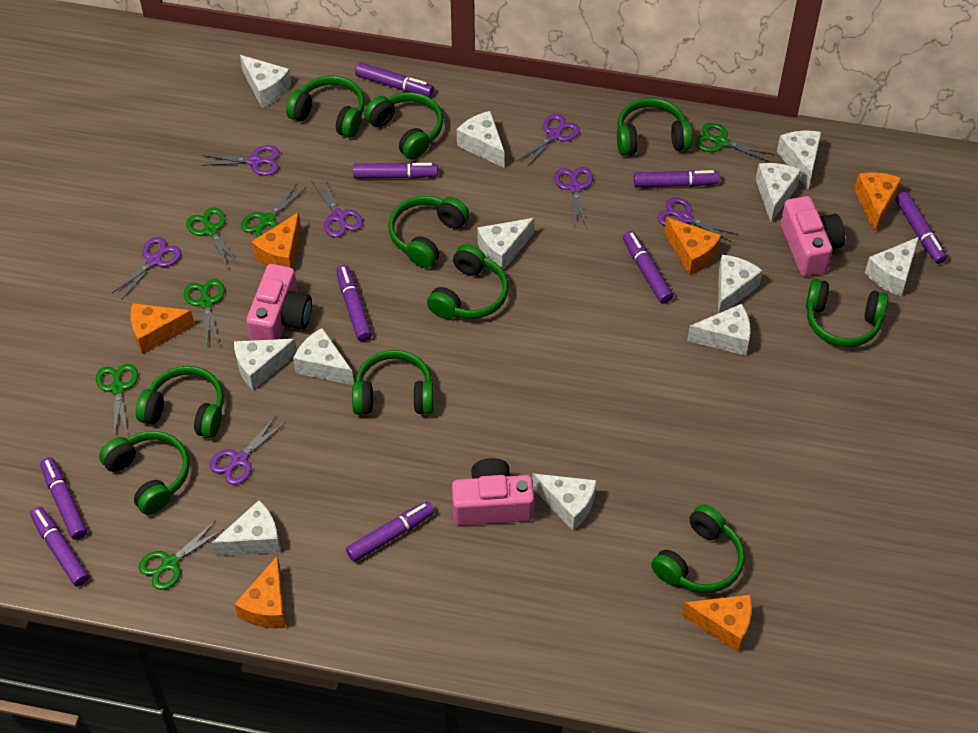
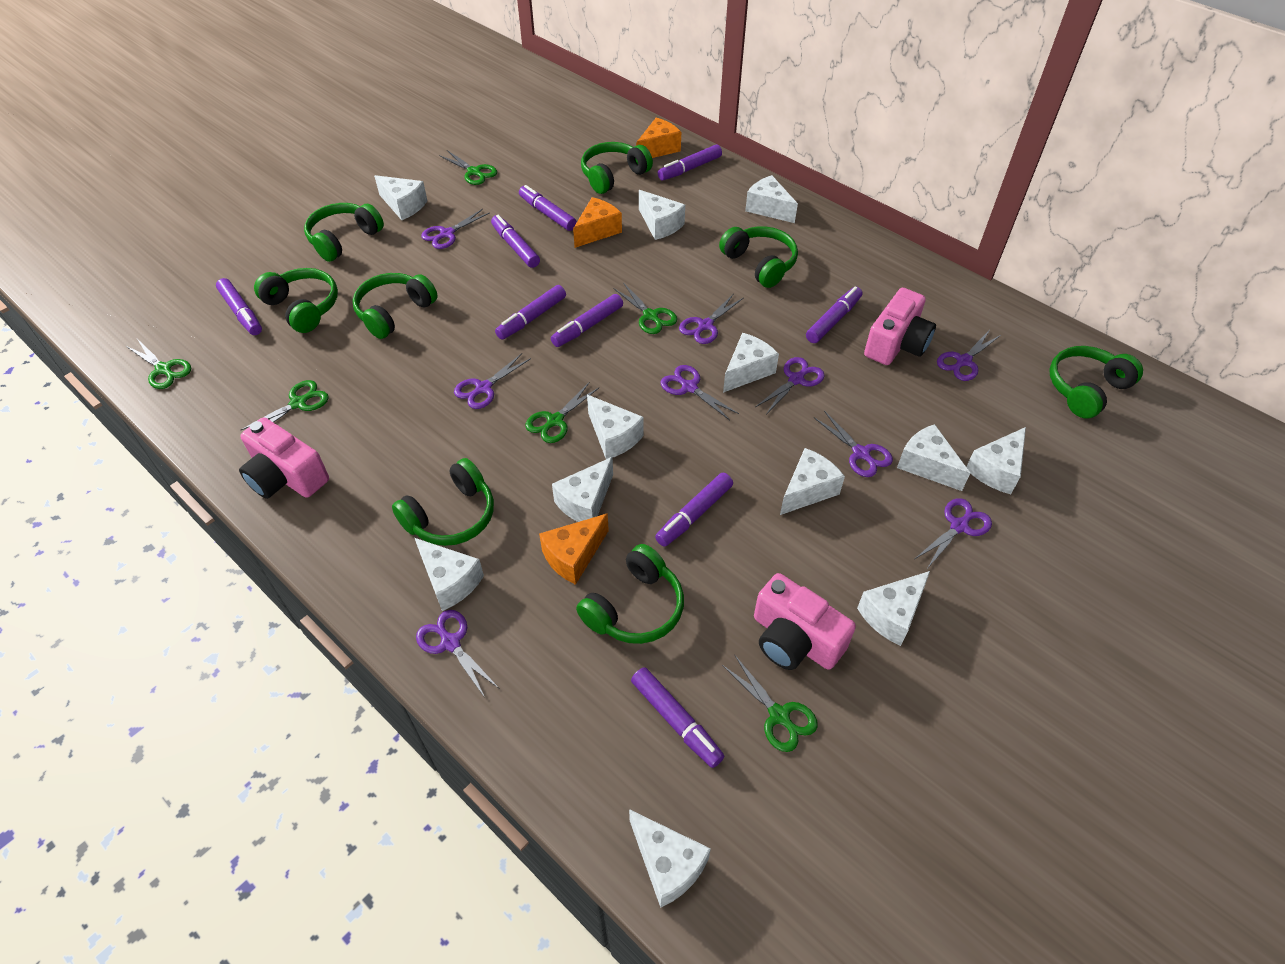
green headphones: 10 -> 8
orange cheese: 6 -> 3
purple scissors: 7 -> 9

